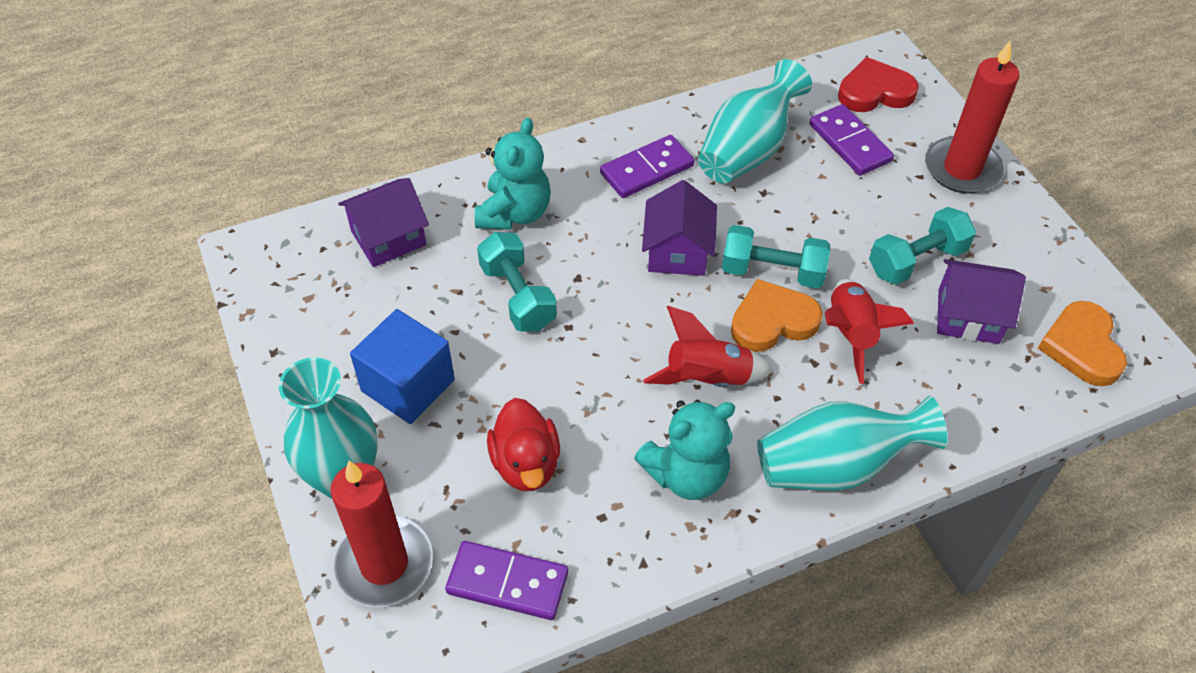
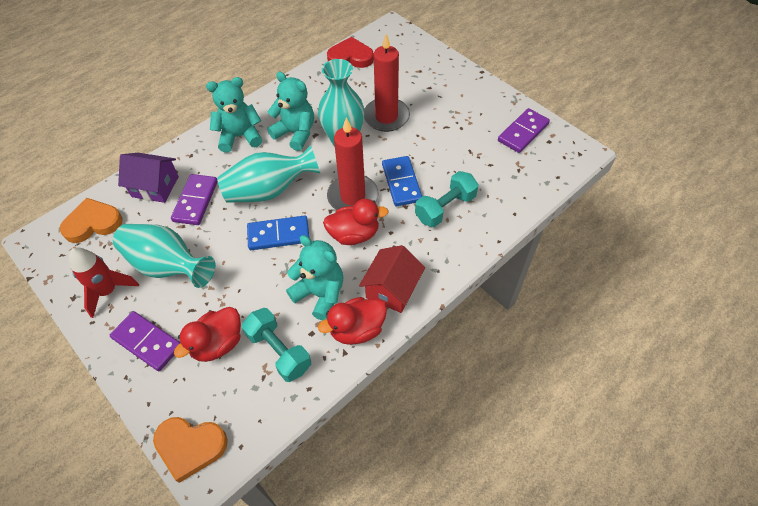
blue cube: 1 -> 0
blue domino: 0 -> 2
purple house: 3 -> 1
red duck: 1 -> 3
red house: 0 -> 1
red rocket: 2 -> 1
turquoise dumbbell: 3 -> 2
turquoise teddy bear: 2 -> 3

